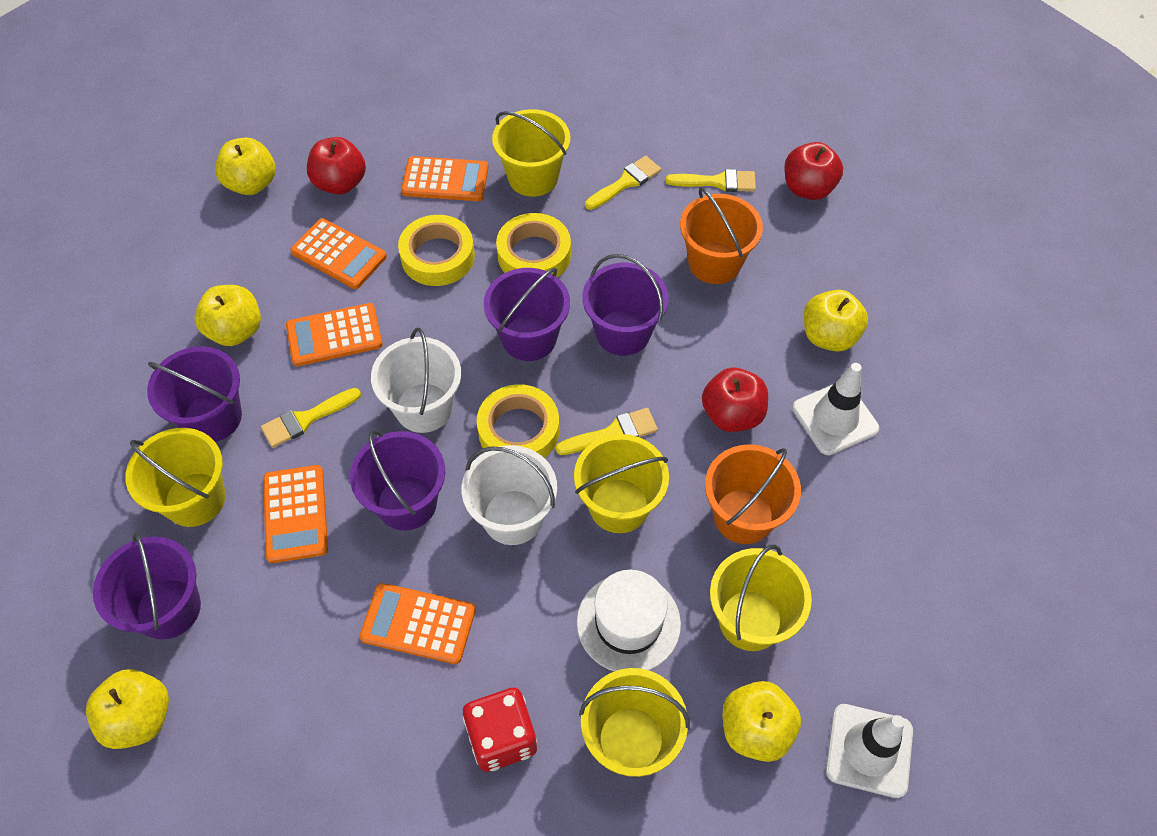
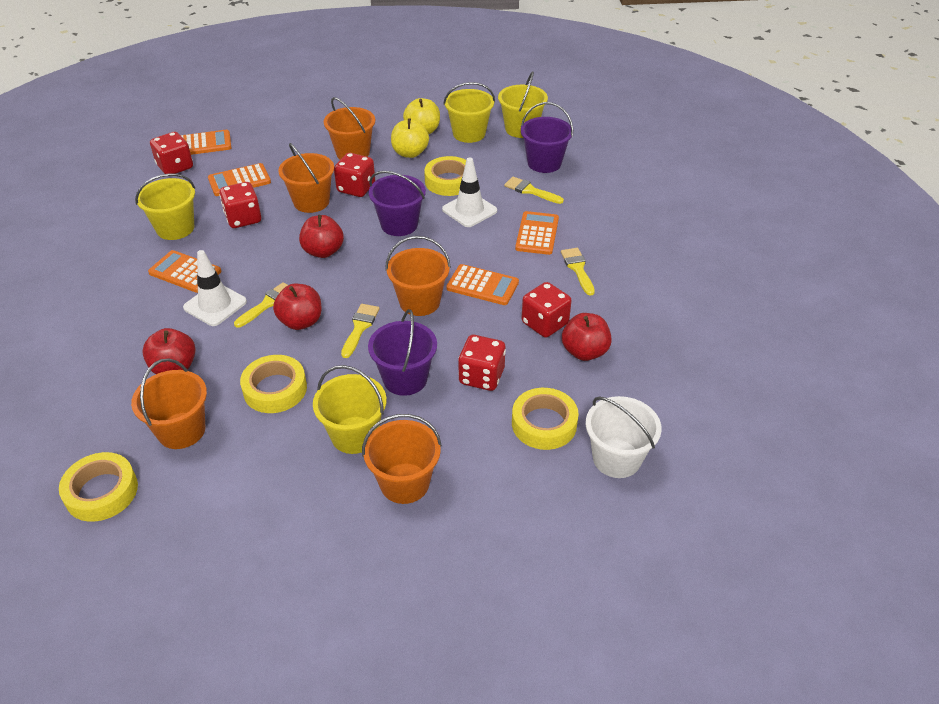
orange bucket: 2 -> 5
purple bucket: 5 -> 3
red apple: 3 -> 4
red dice: 1 -> 5
white bucket: 2 -> 1
white hat: 1 -> 0
yellow apple: 5 -> 2
yellow bucket: 5 -> 4
yellow tape: 3 -> 4

